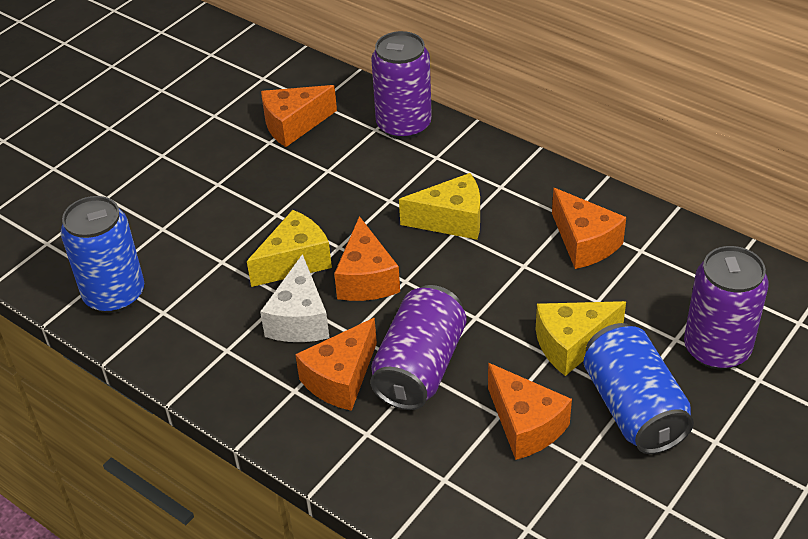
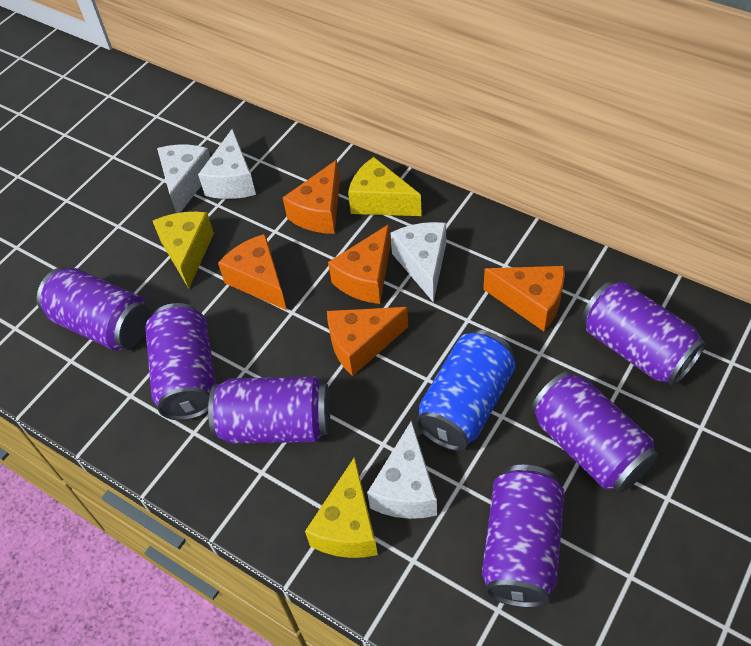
blue can: 2 -> 1
purple can: 3 -> 6
white cheese: 1 -> 4

